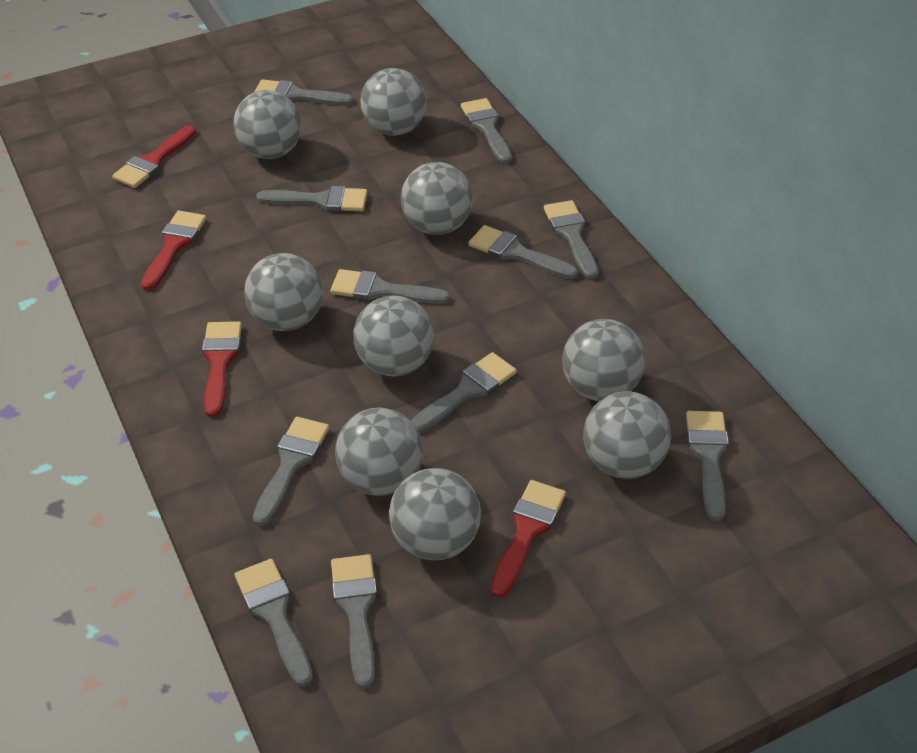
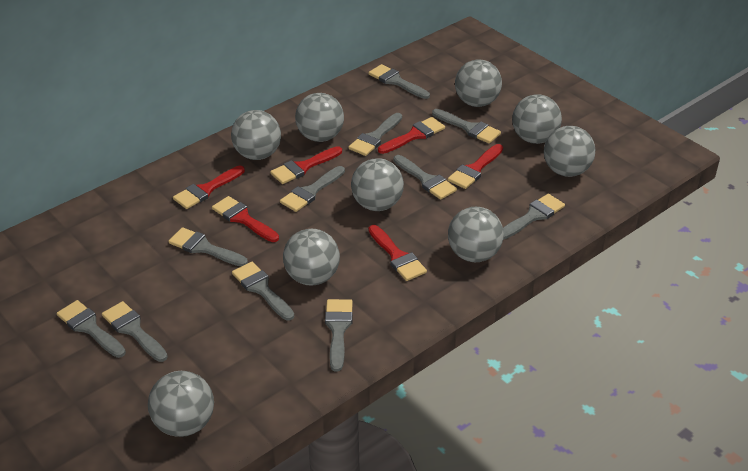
red brush: 4 -> 6

